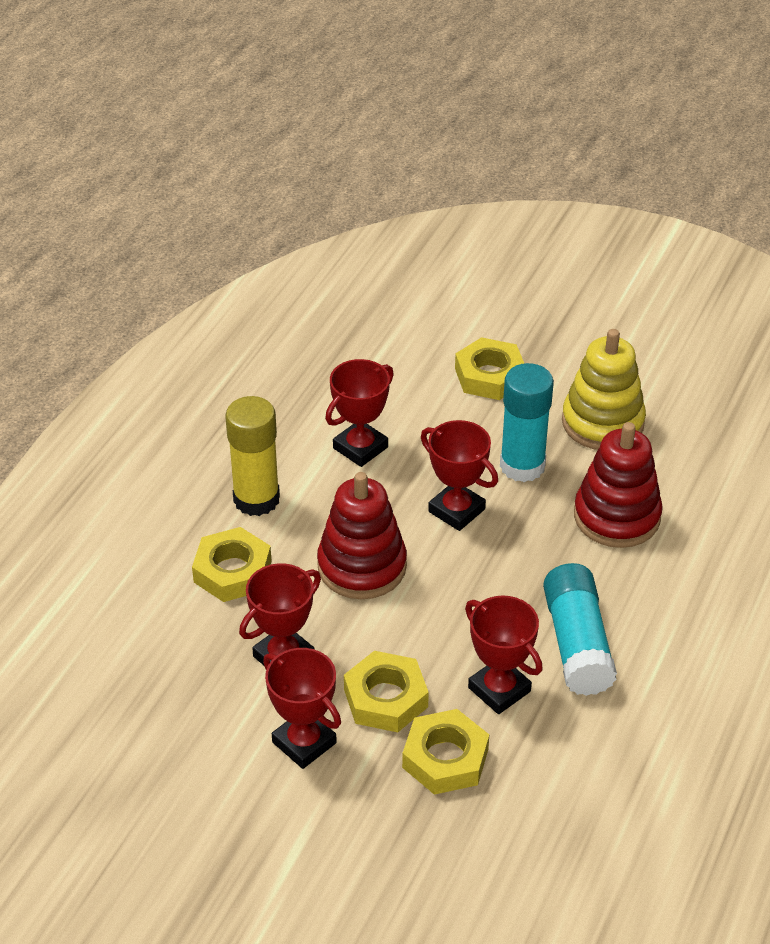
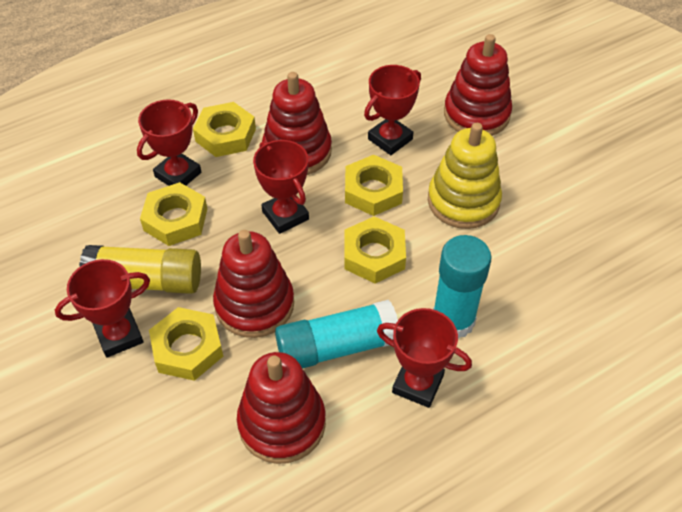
red stacking toy: 2 -> 4
yellow nut: 4 -> 5

